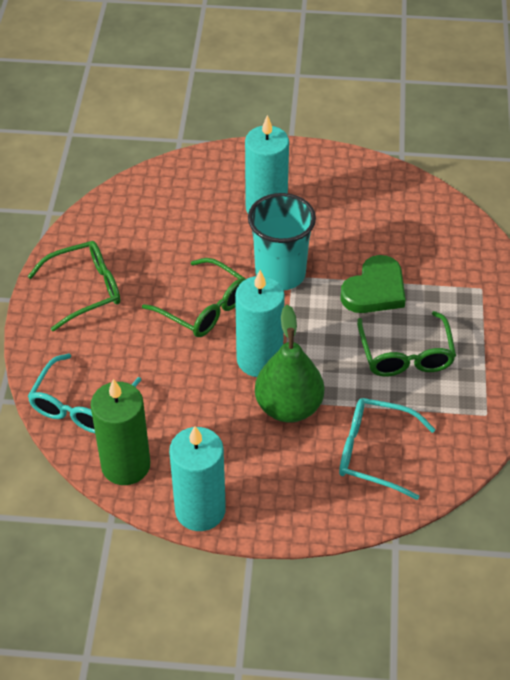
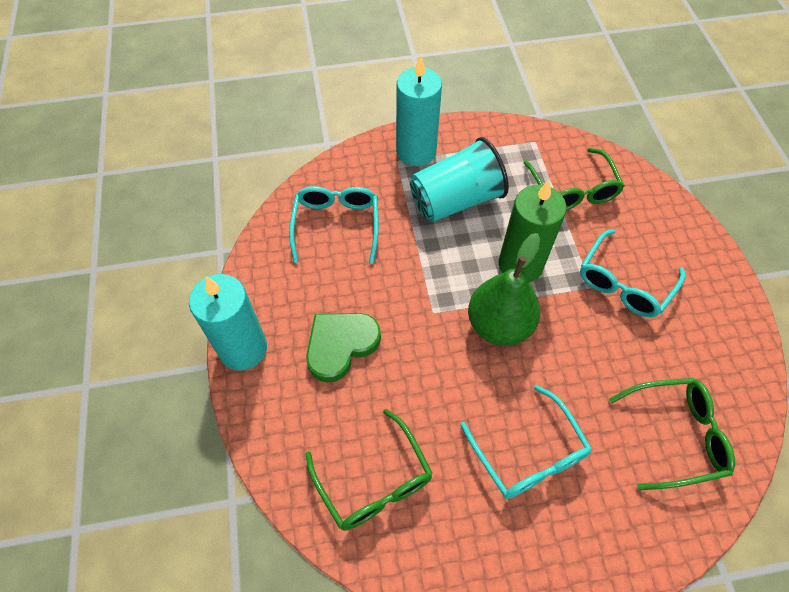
turquoise candle: 3 -> 2
turquoise glasses: 2 -> 3

